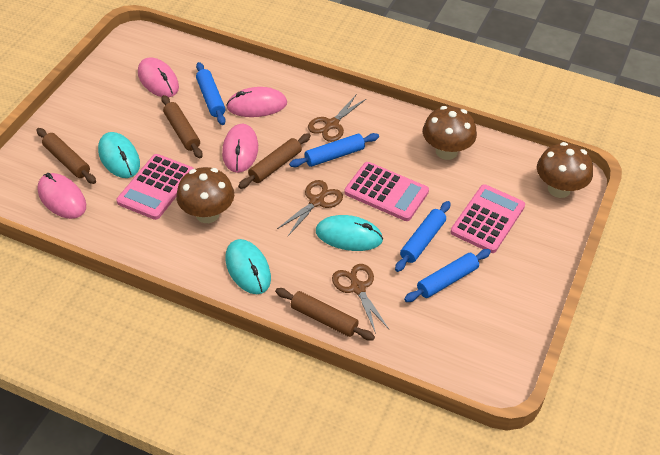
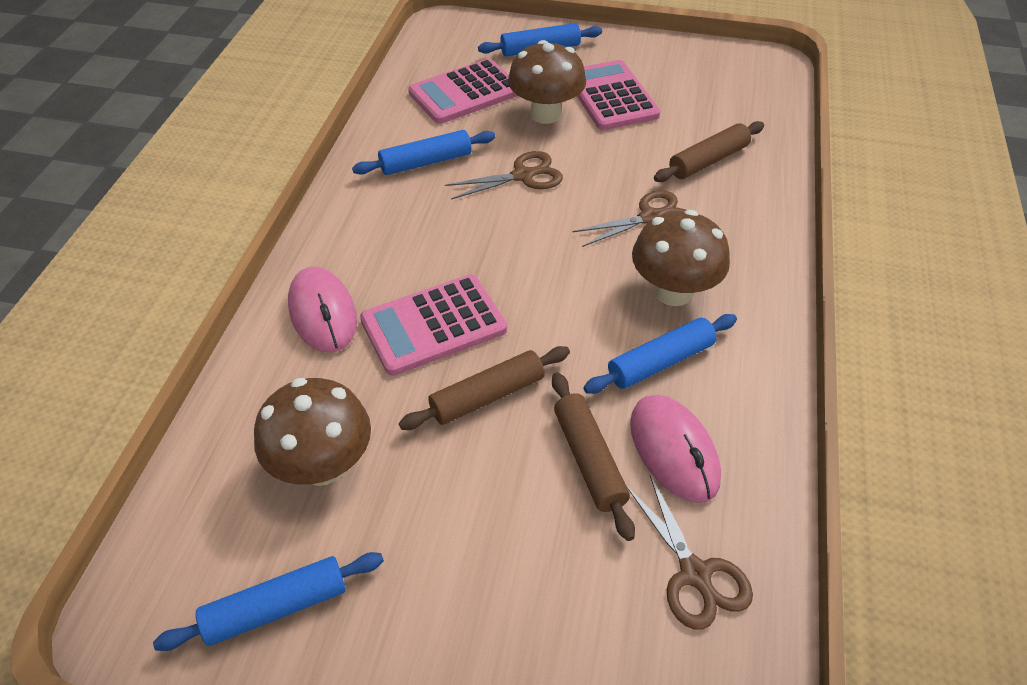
brown rolling pin: 4 -> 3
pink mouse: 4 -> 2
turquoise mouse: 3 -> 0

